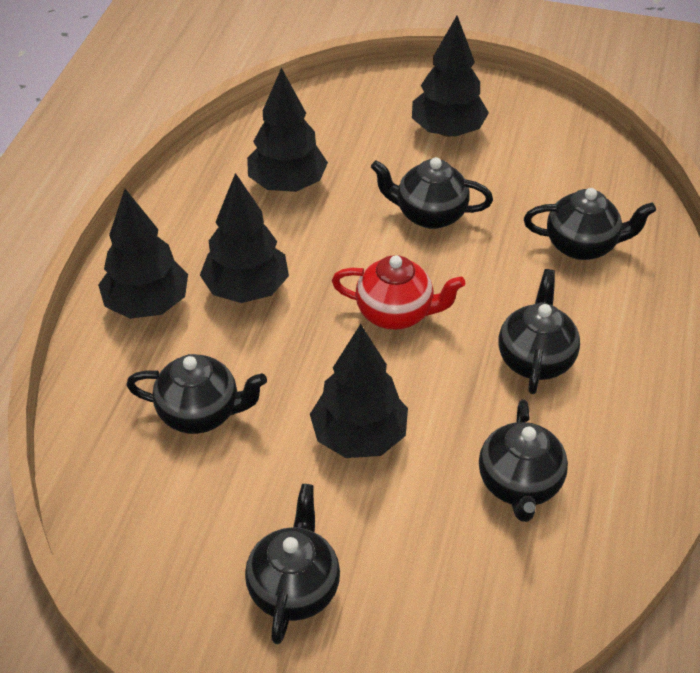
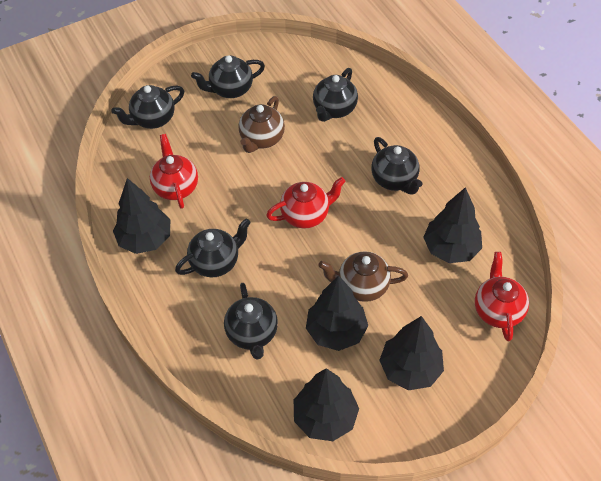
brown teapot: 0 -> 2
red teapot: 1 -> 3

